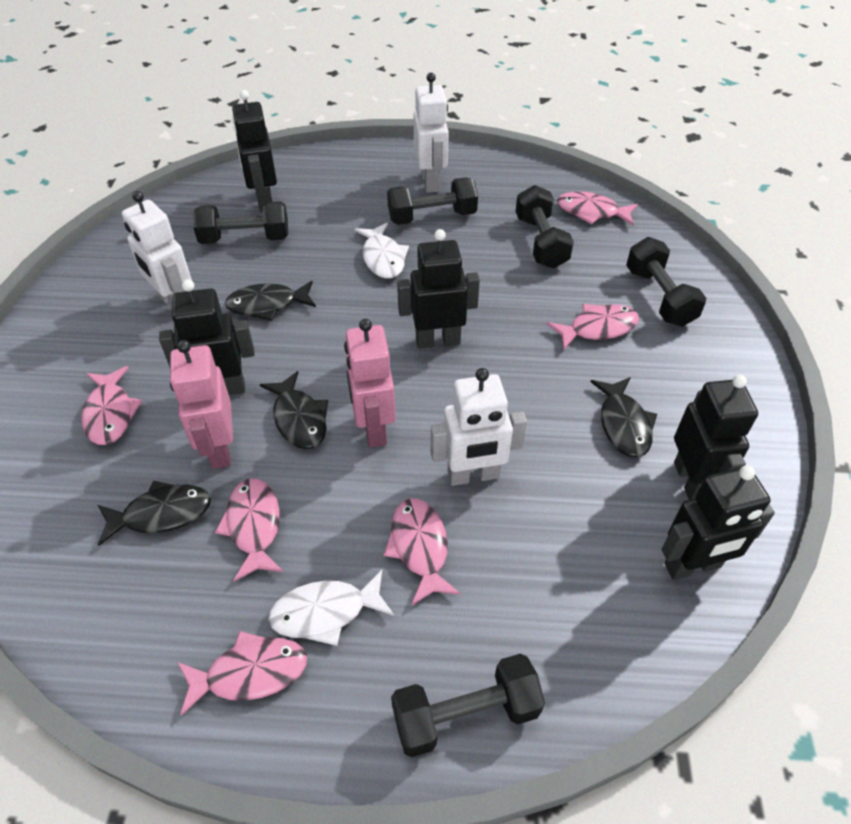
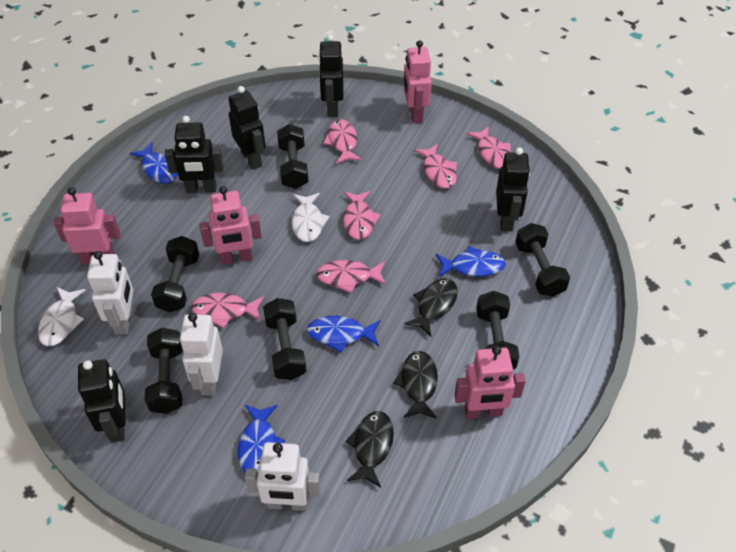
black dumbbell: 5 -> 6
black fish: 4 -> 3
blue fish: 0 -> 4
pink robot: 2 -> 4

